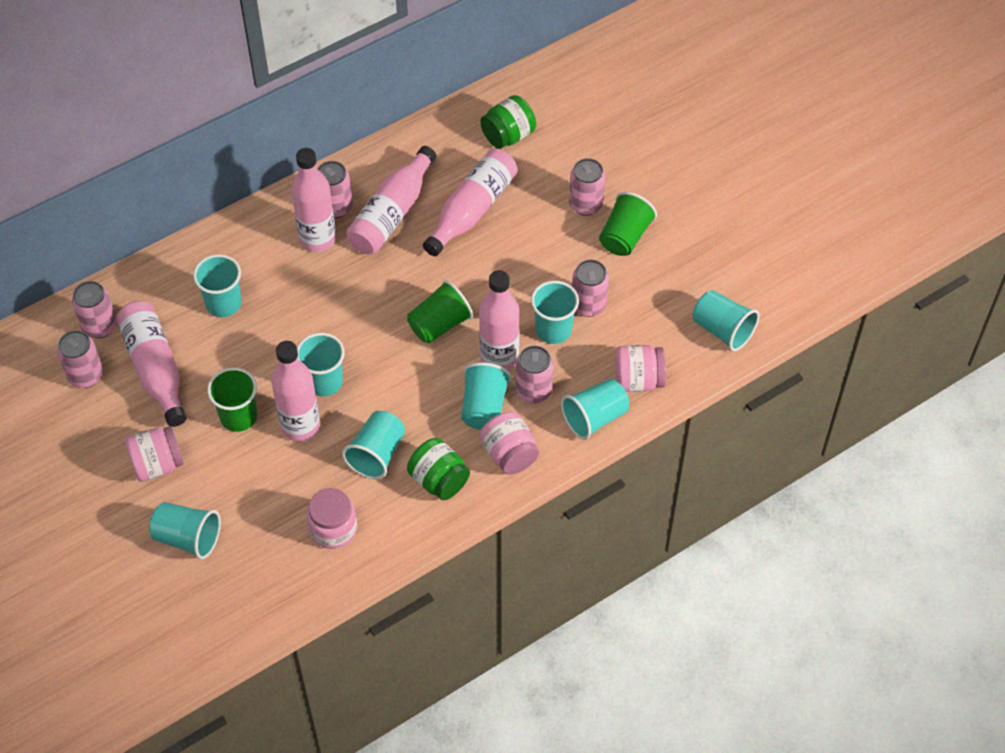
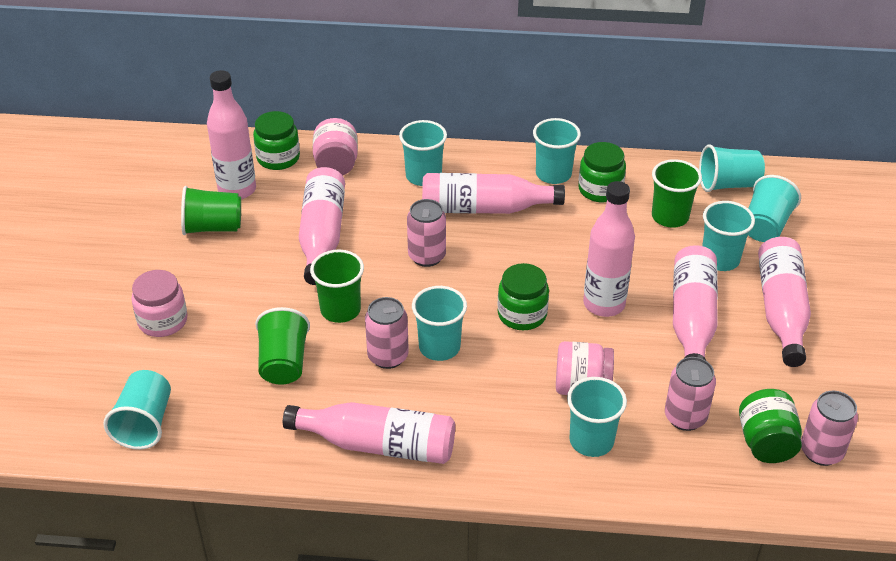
green cup: 3 -> 4
green jar: 2 -> 4
pink bottle: 6 -> 7
pink can: 6 -> 4
pink jar: 4 -> 3

